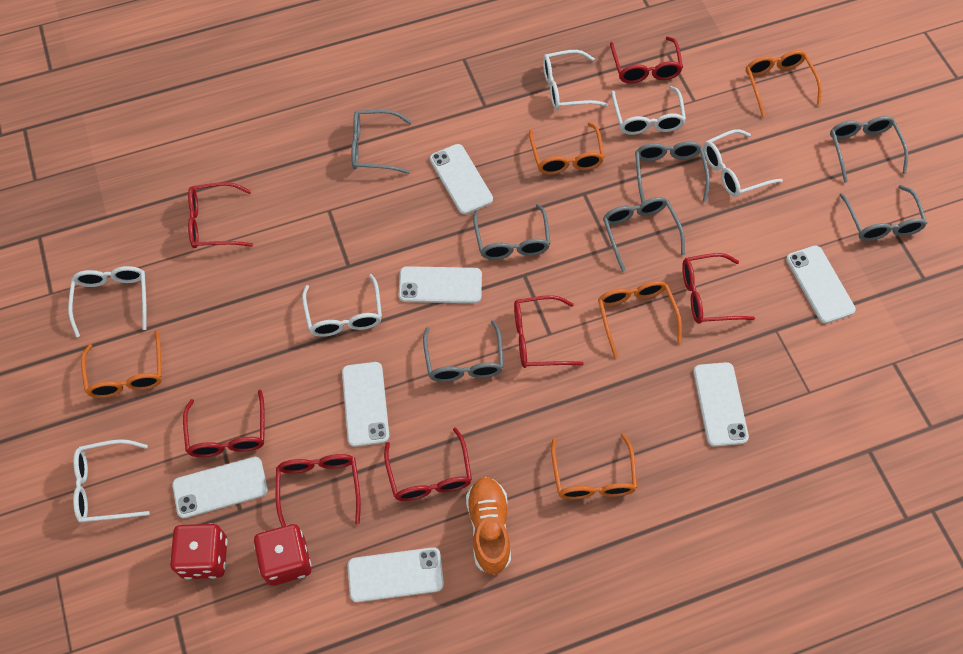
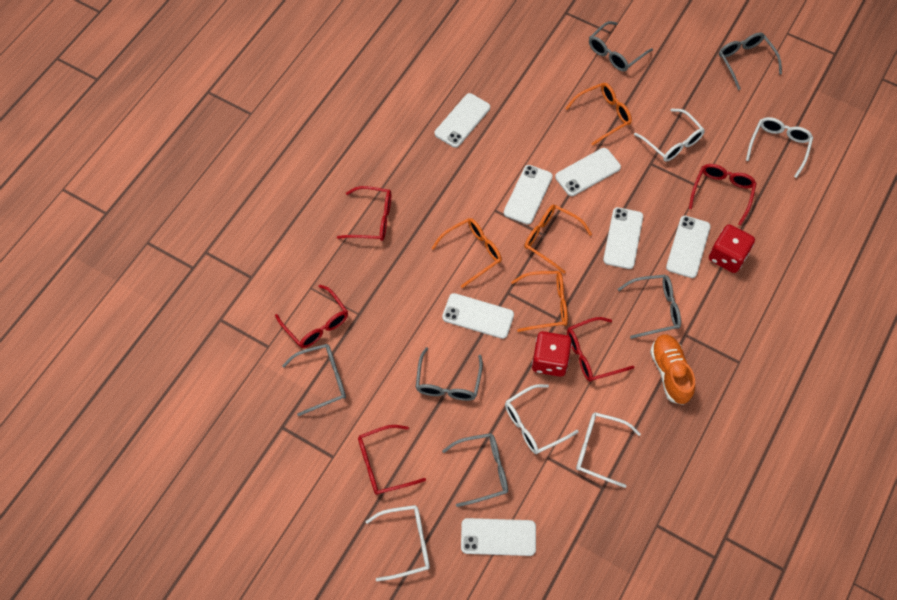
grey glasses: 7 -> 6
orange glasses: 5 -> 4
red glasses: 7 -> 5
white glasses: 6 -> 5

